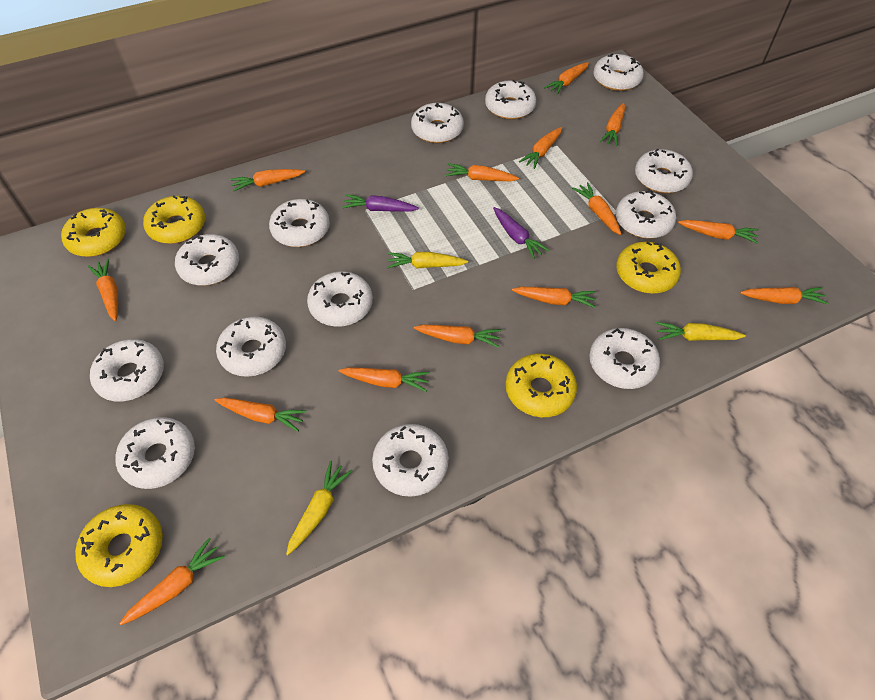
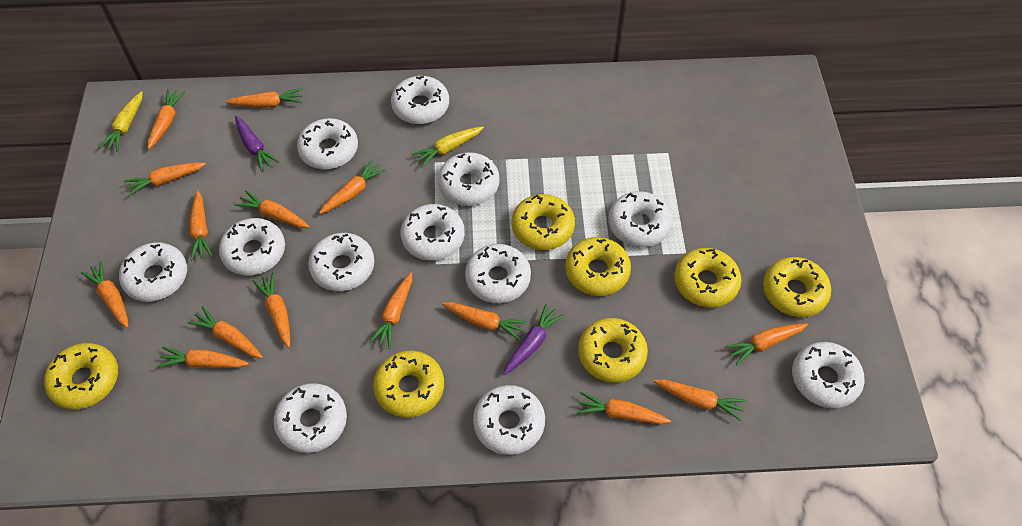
orange carrot: 14 -> 15
white donut: 13 -> 12
yellow carrot: 3 -> 2
yellow donut: 5 -> 7

